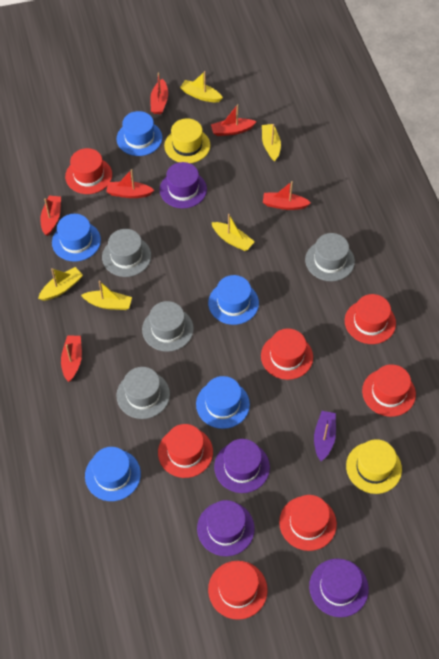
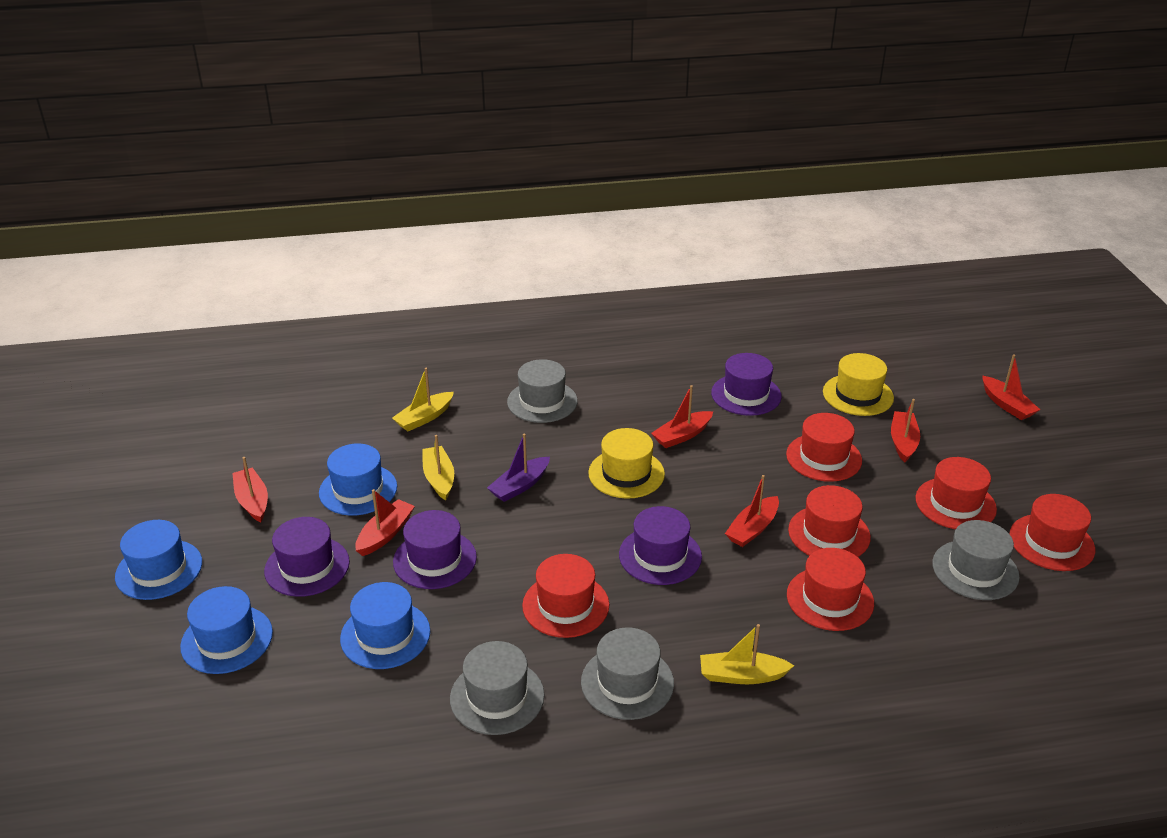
blue hat: 5 -> 4
red hat: 7 -> 6
yellow boat: 5 -> 3

